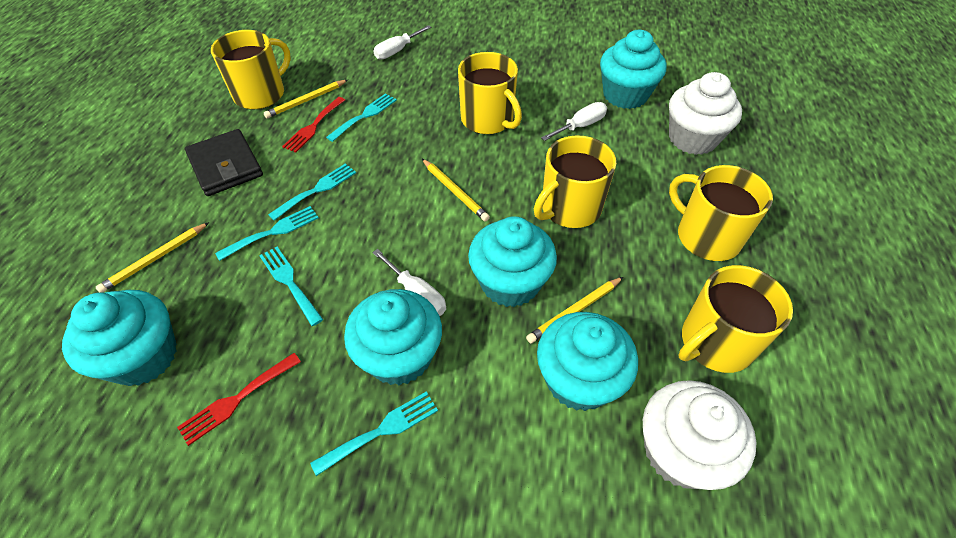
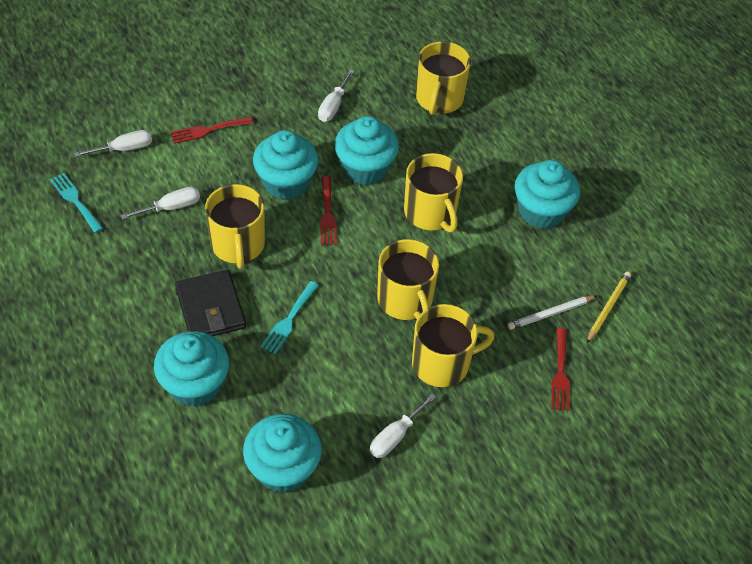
red fork: 2 -> 3
turquoise fork: 5 -> 2
white cupcake: 2 -> 0
white pencil: 0 -> 1
white screwdriver: 3 -> 4
yellow pencil: 4 -> 1

